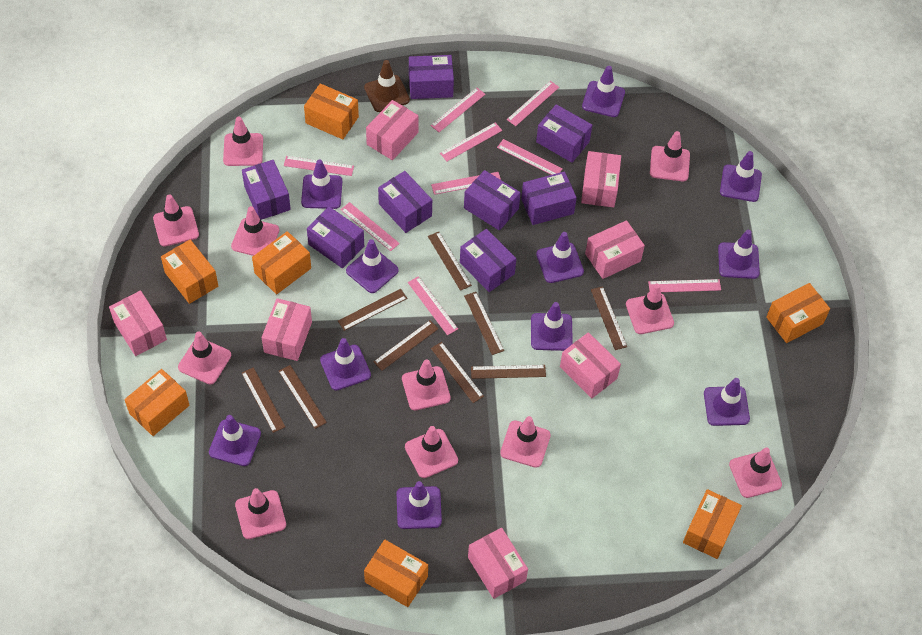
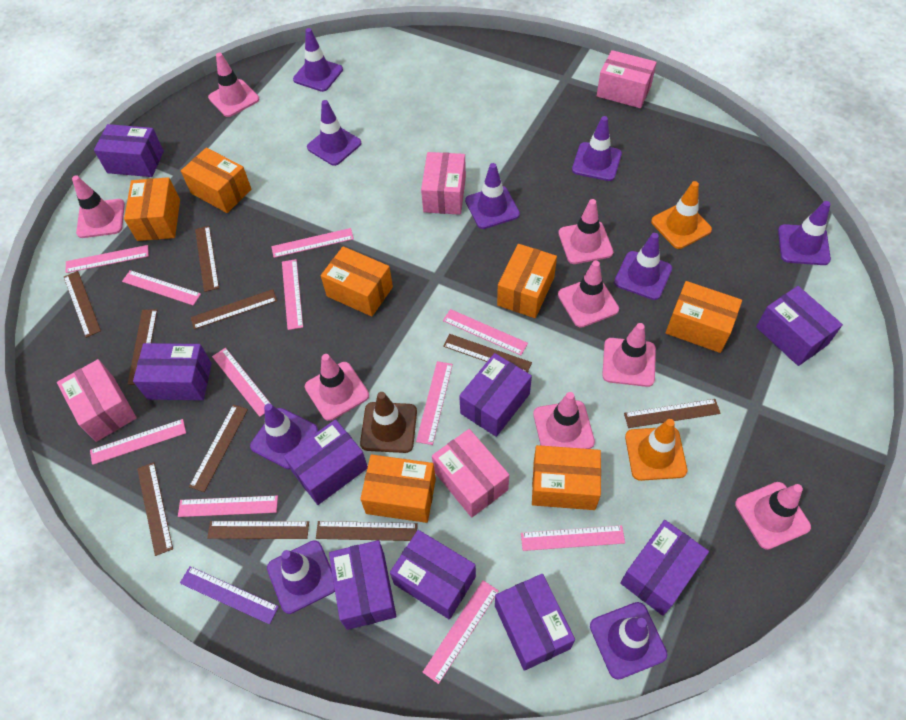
brown ruler: 9 -> 10
orange traffic cone: 0 -> 2
pink box: 7 -> 4
pink ruler: 9 -> 11
pink traffic cone: 11 -> 8
purple box: 8 -> 9
purple ruler: 0 -> 1
purple traffic cone: 11 -> 9

